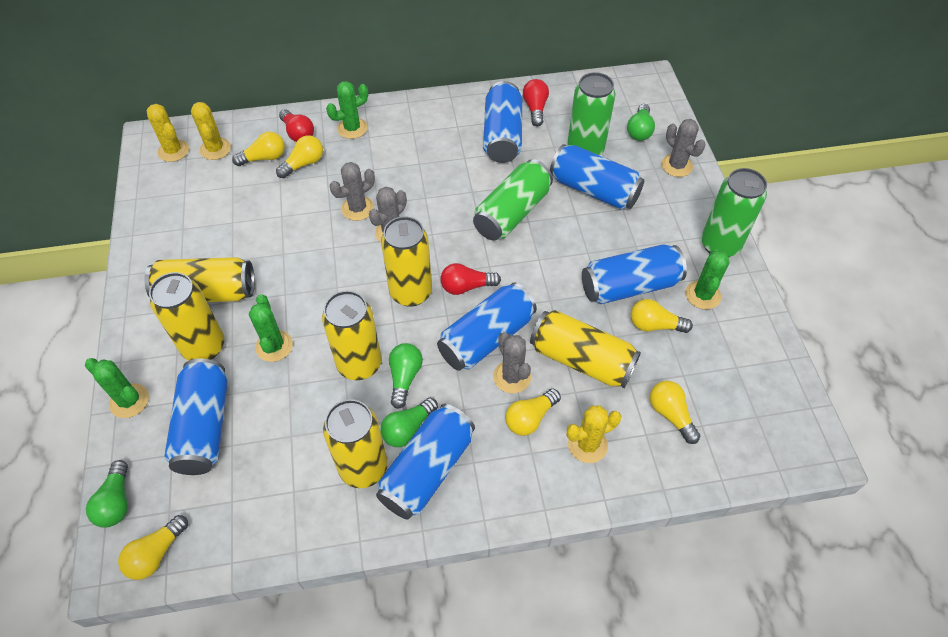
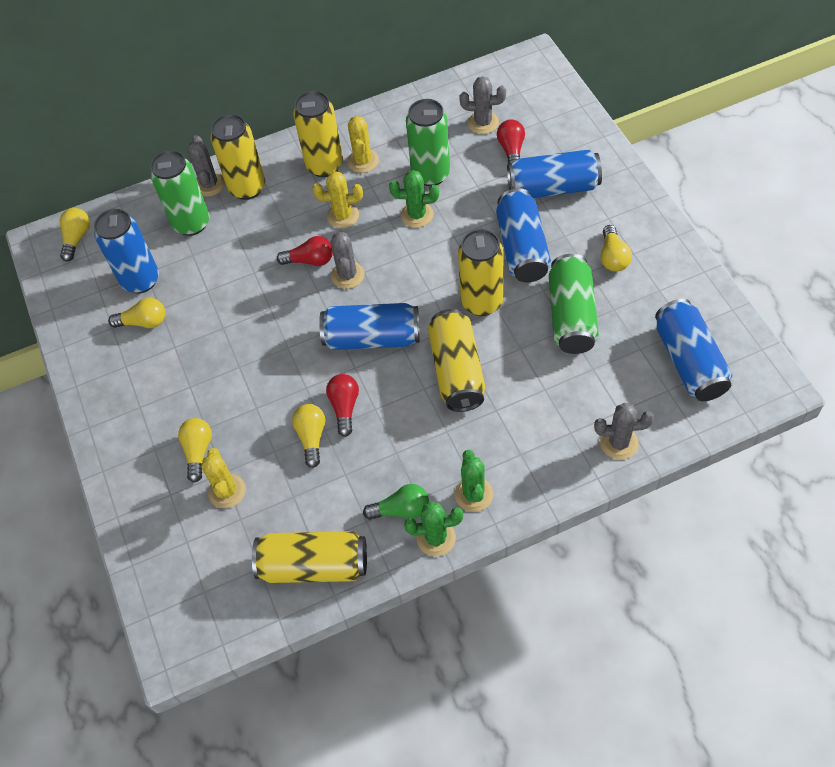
blue can: 6 -> 5
green cactus: 4 -> 3
green light bulb: 4 -> 1
yellow can: 6 -> 5
yellow light bulb: 6 -> 5

